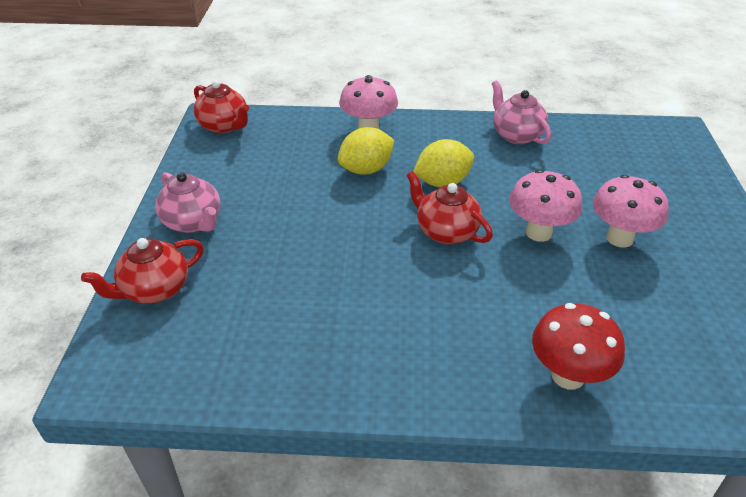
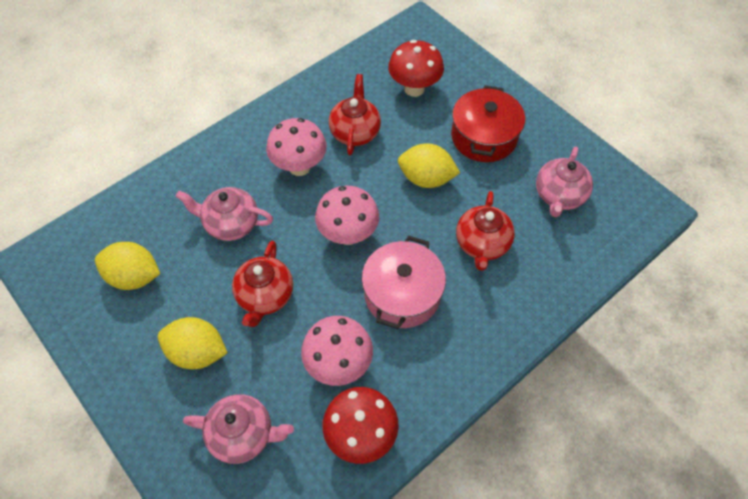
pink pot: 0 -> 1
pink teapot: 2 -> 3
red mushroom: 1 -> 2
red pot: 0 -> 1
yellow lemon: 2 -> 3

